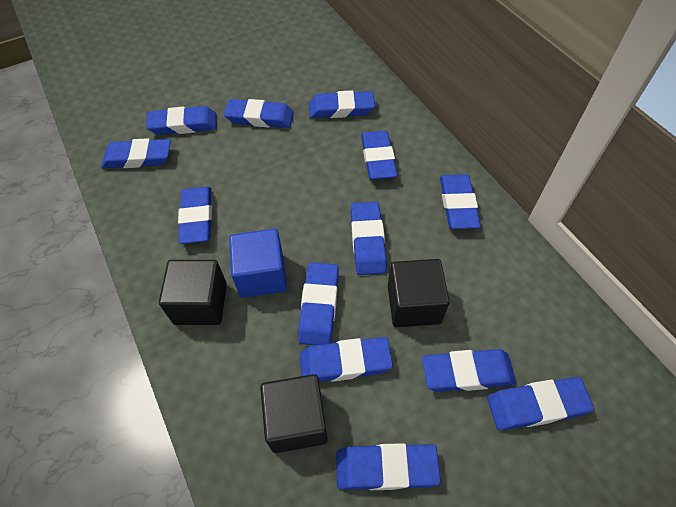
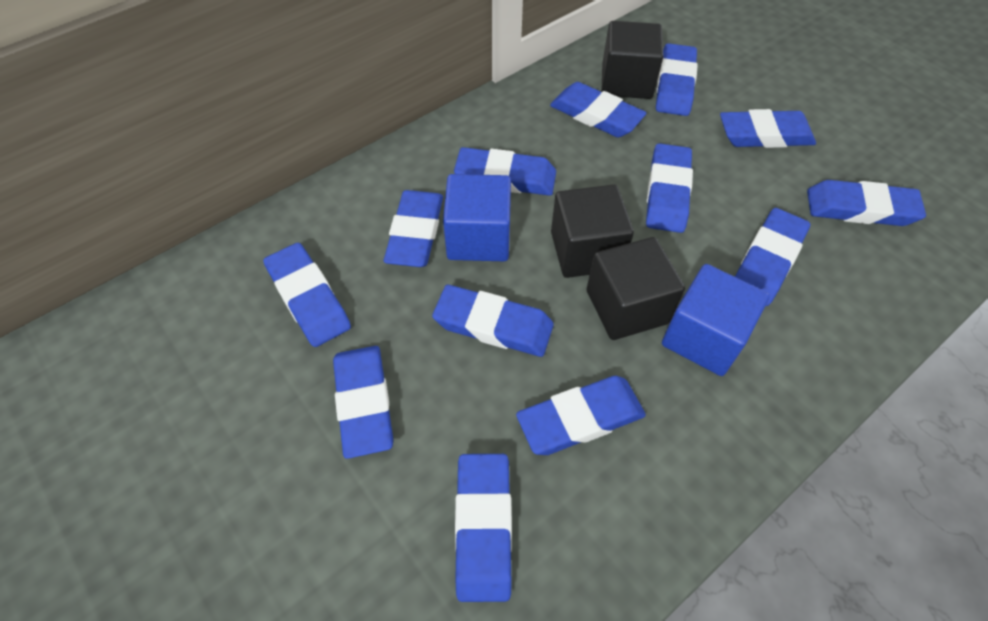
blue cube: 1 -> 2

